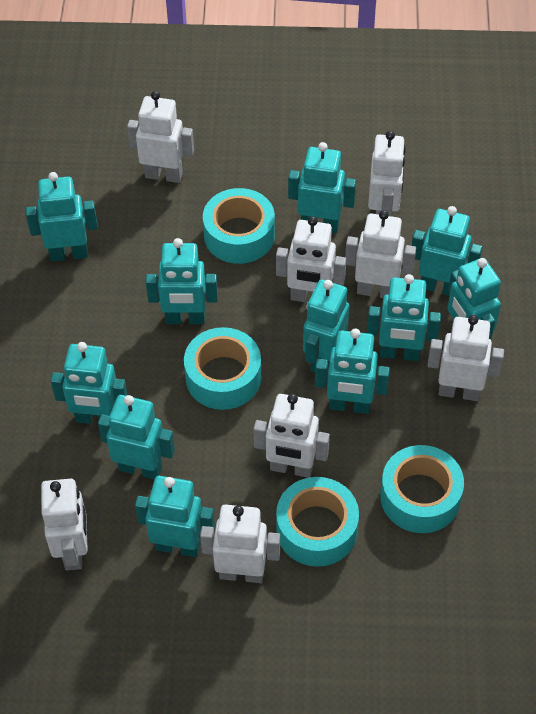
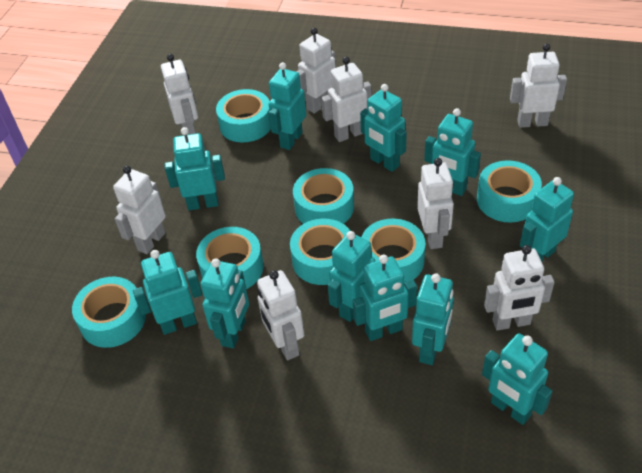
turquoise tape: 4 -> 7

